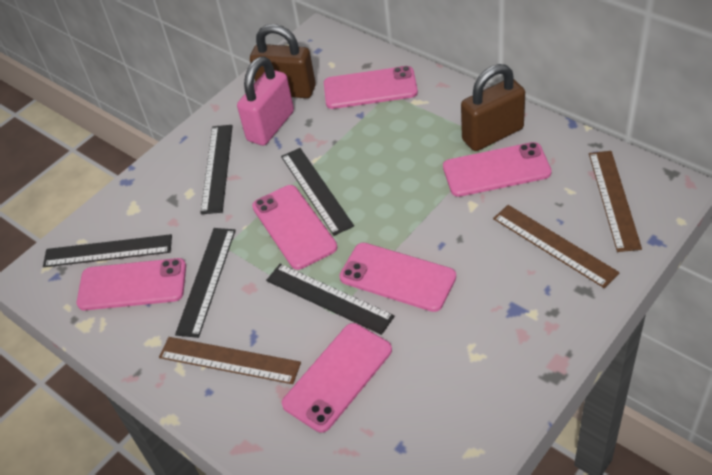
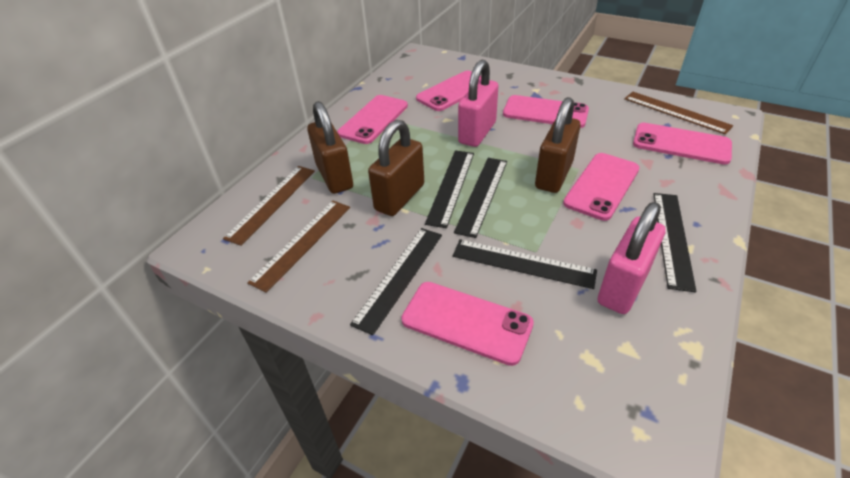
brown padlock: 2 -> 3
pink padlock: 1 -> 2

